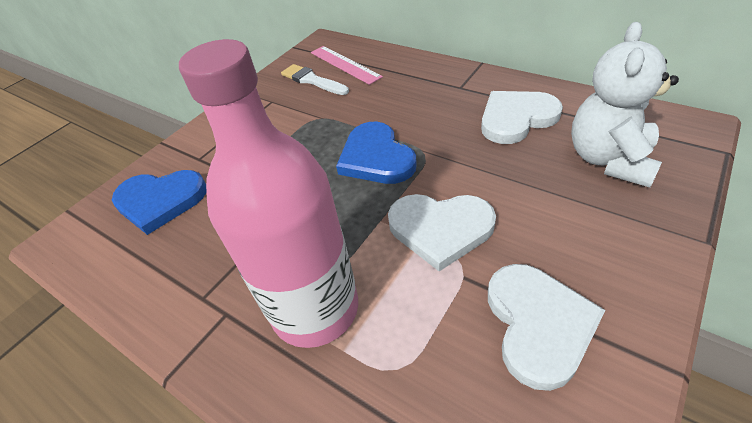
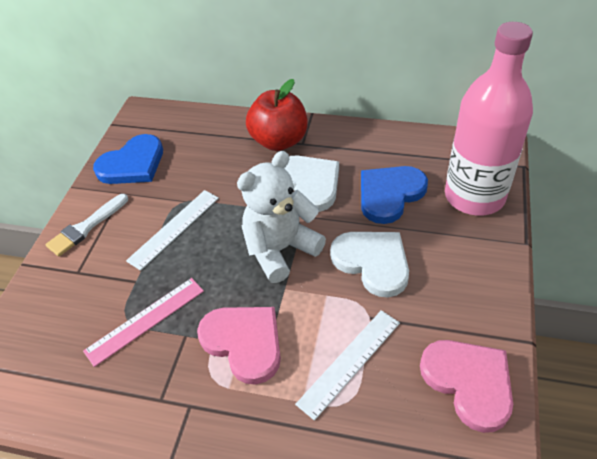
pink heart: 0 -> 2
red apple: 0 -> 1
white heart: 3 -> 2
white ruler: 0 -> 2

